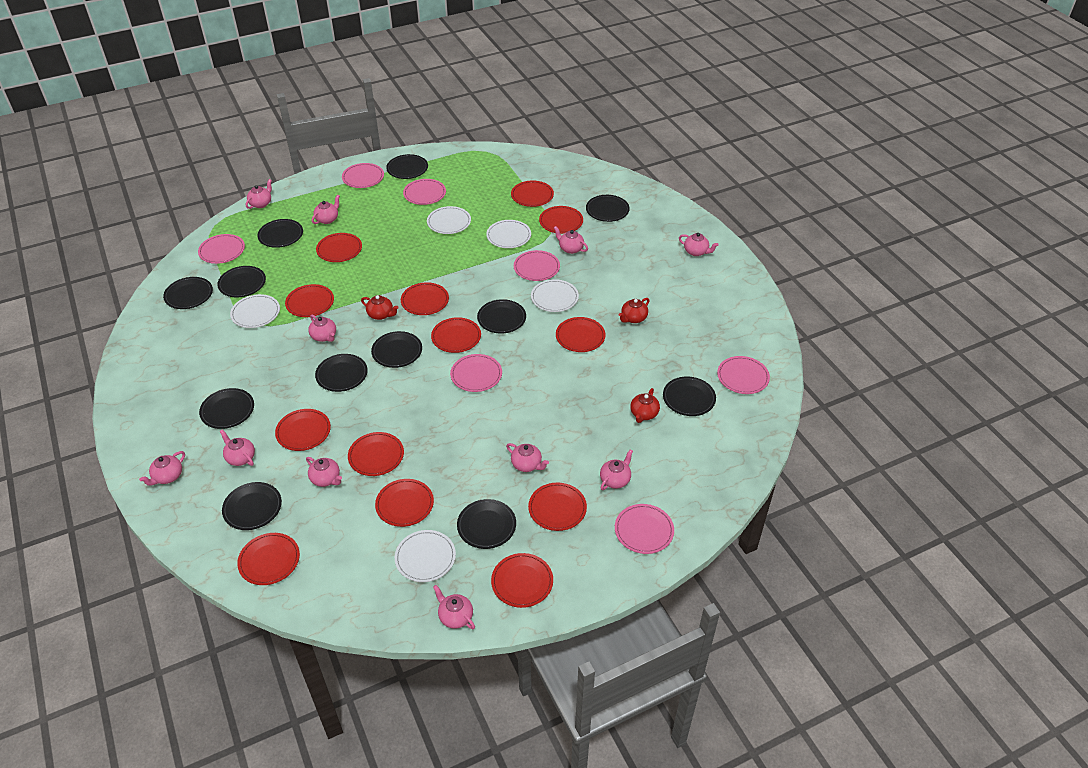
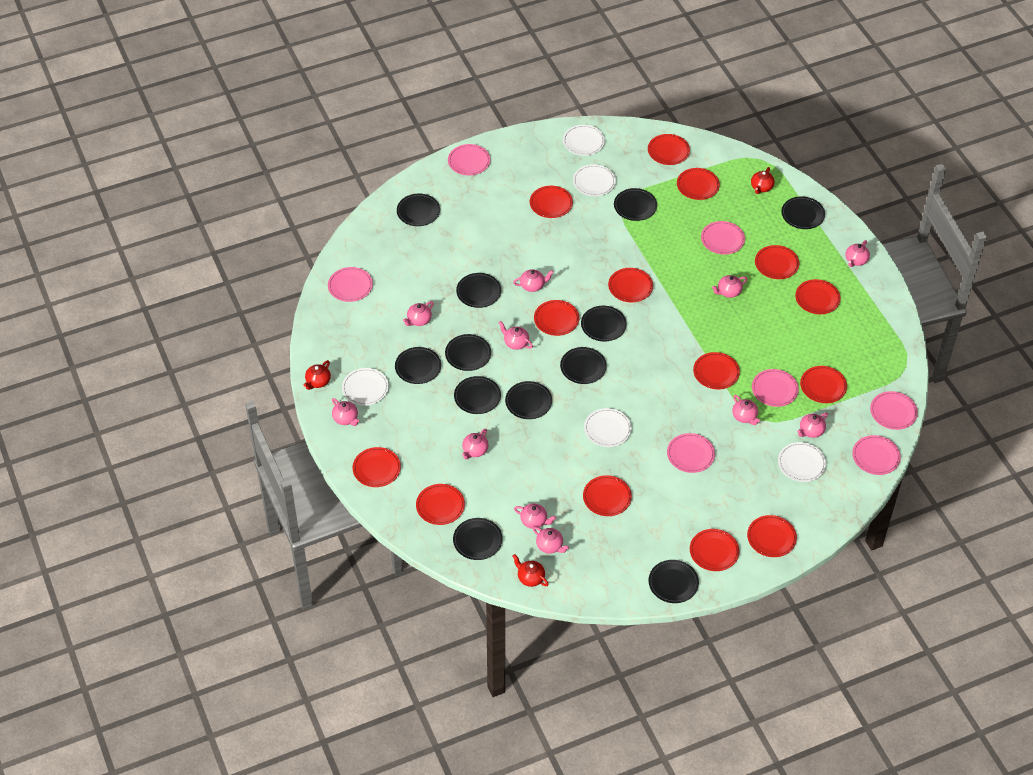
red plate: 13 -> 14

